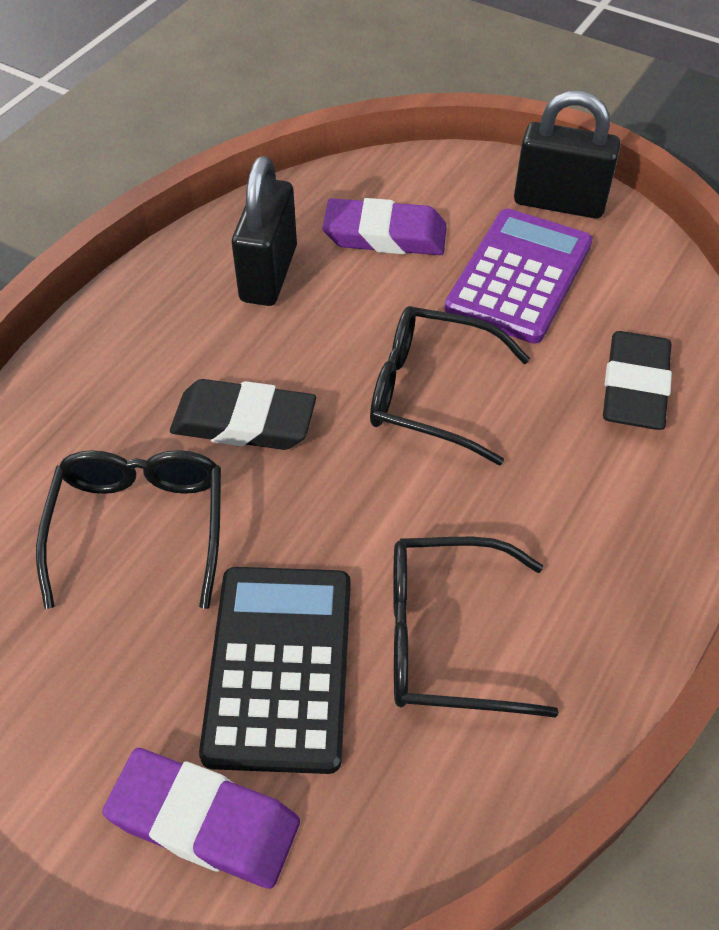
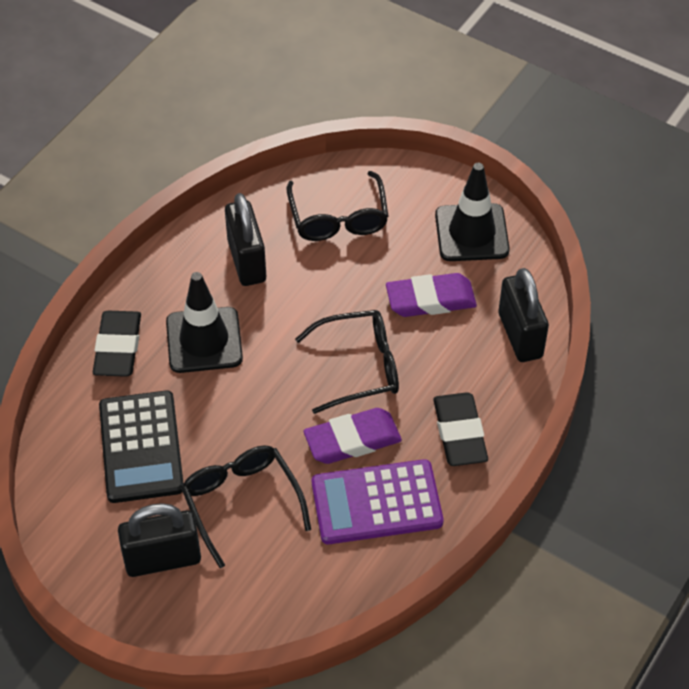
black padlock: 2 -> 3
black traffic cone: 0 -> 2

